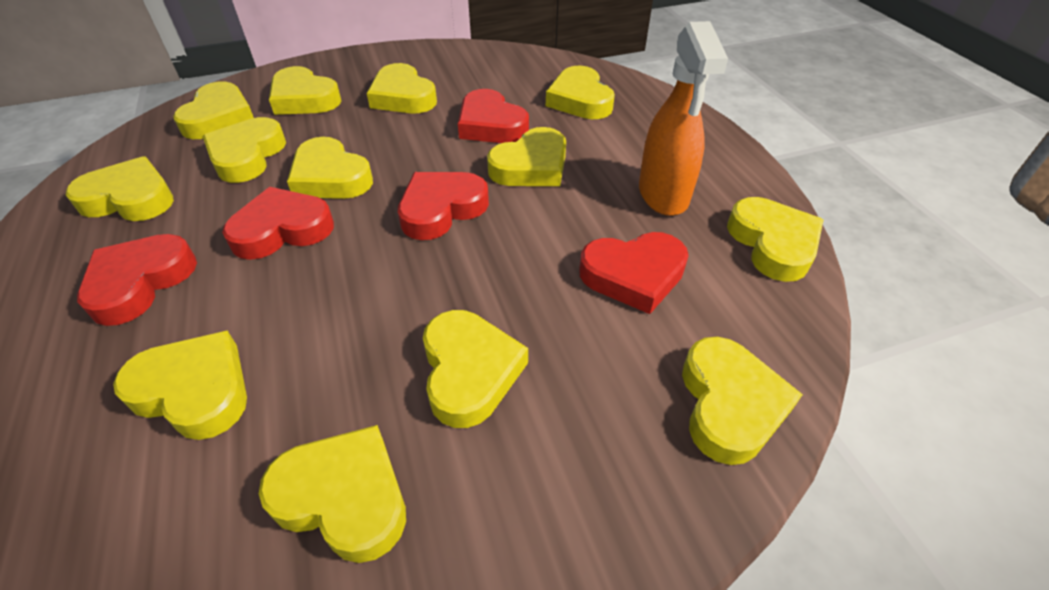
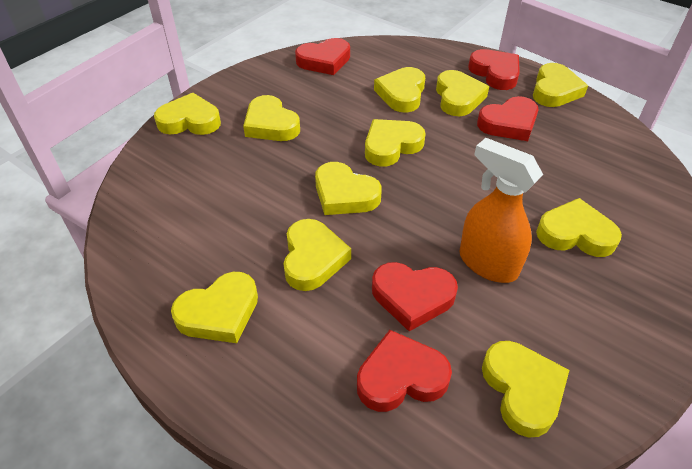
yellow heart: 13 -> 11

